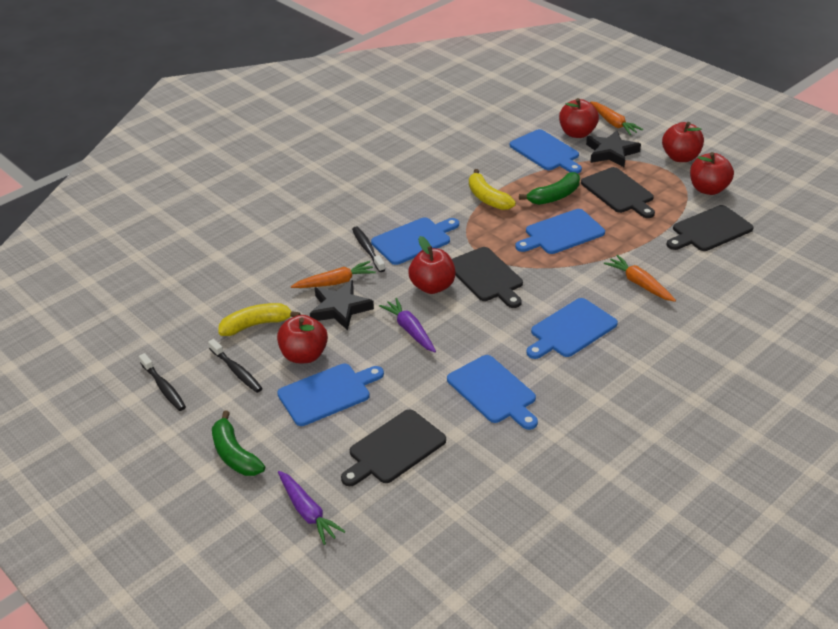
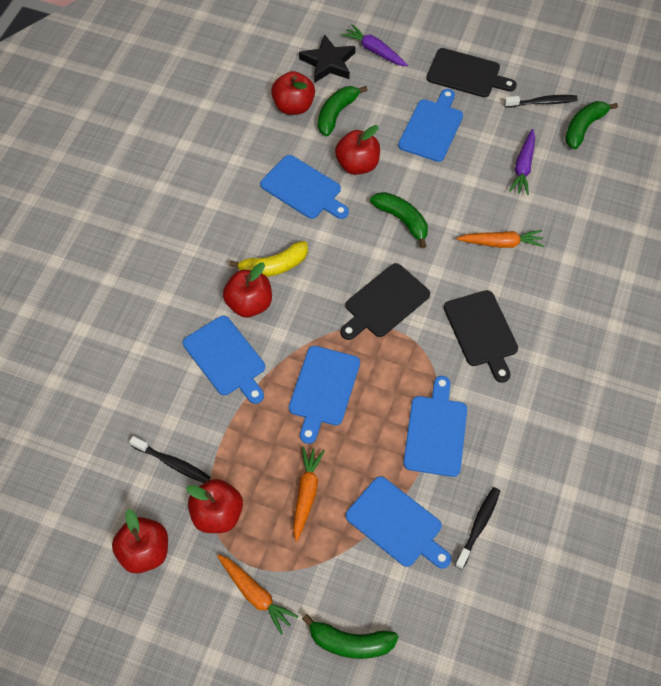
black cutting board: 4 -> 3
black star: 2 -> 1
green banana: 2 -> 4
yellow banana: 2 -> 1

